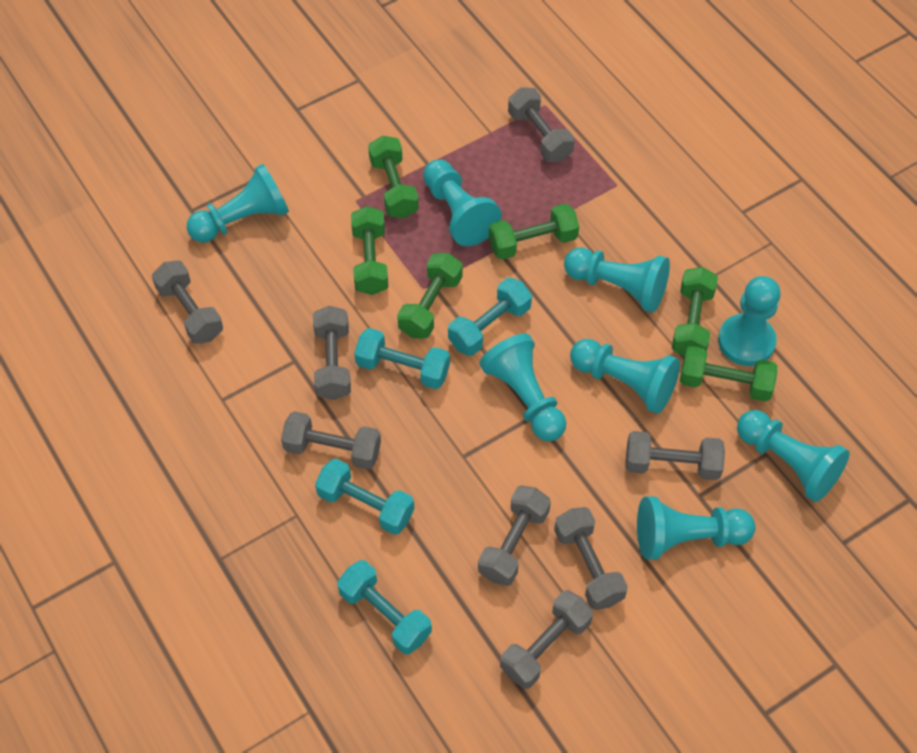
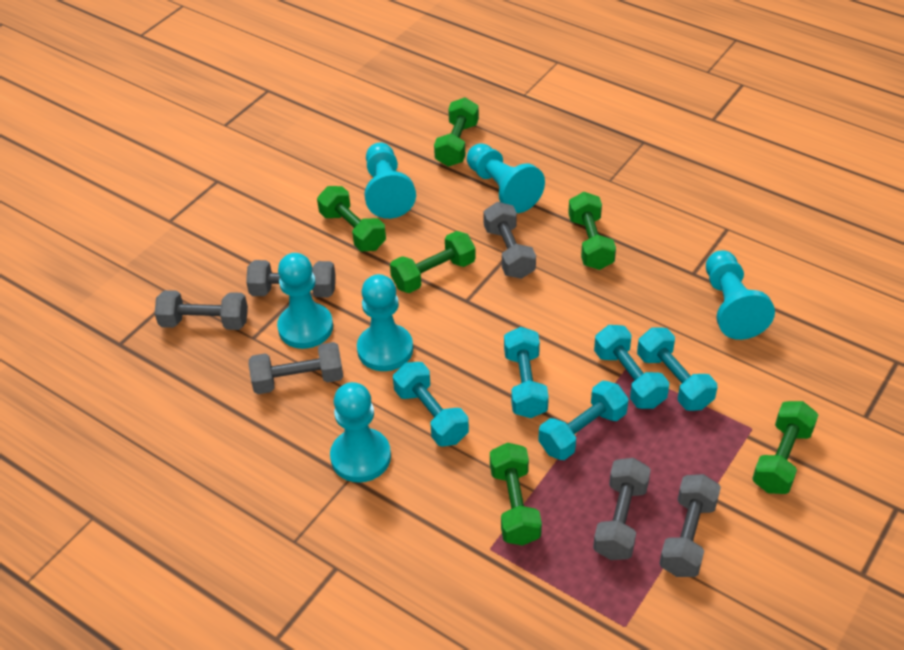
grey dumbbell: 8 -> 6
turquoise dumbbell: 4 -> 5
turquoise pawn: 8 -> 6

